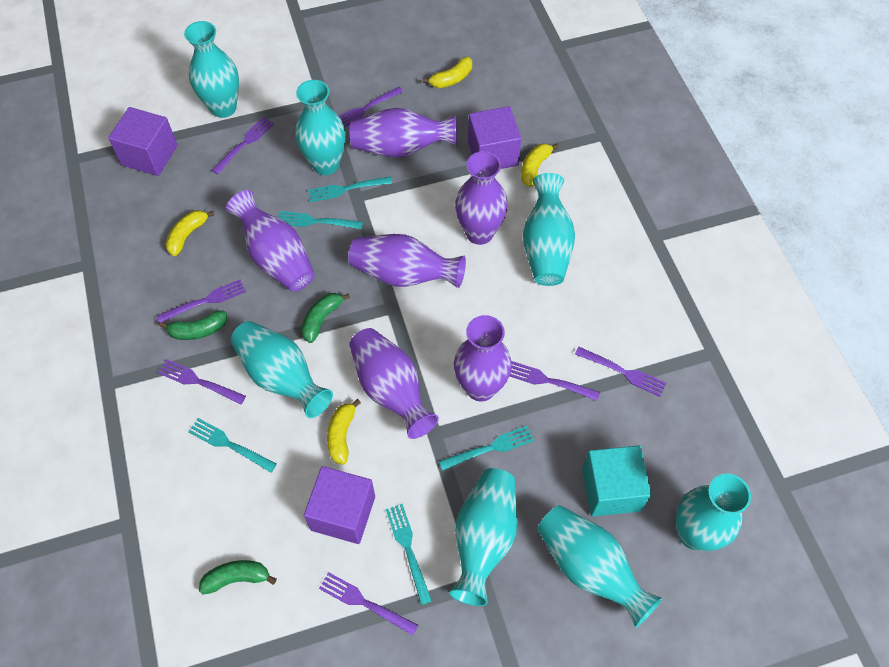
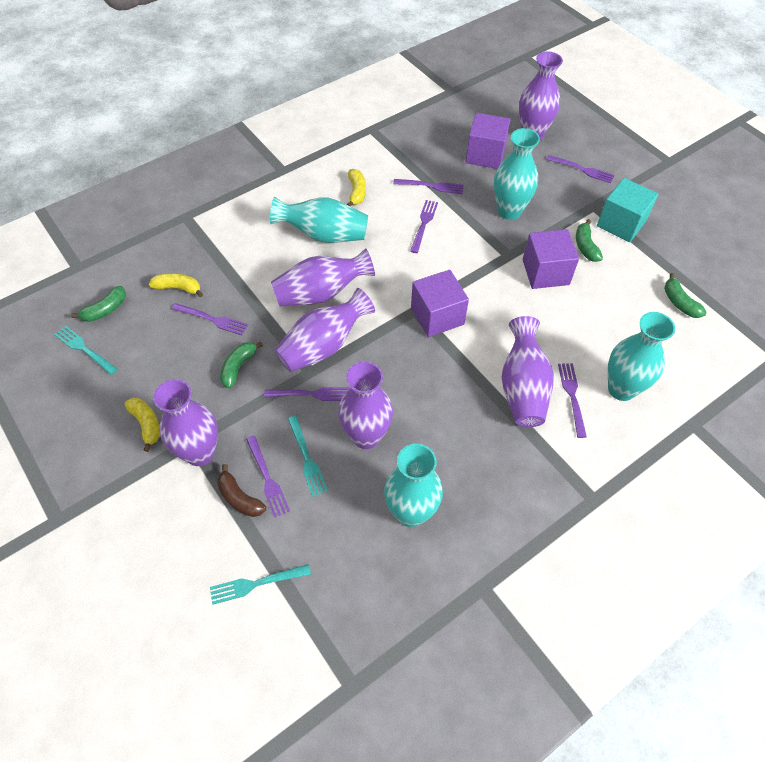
brown banana: 0 -> 1
green banana: 3 -> 4
turquoise fork: 5 -> 3
turquoise vase: 7 -> 4
yellow banana: 4 -> 3

